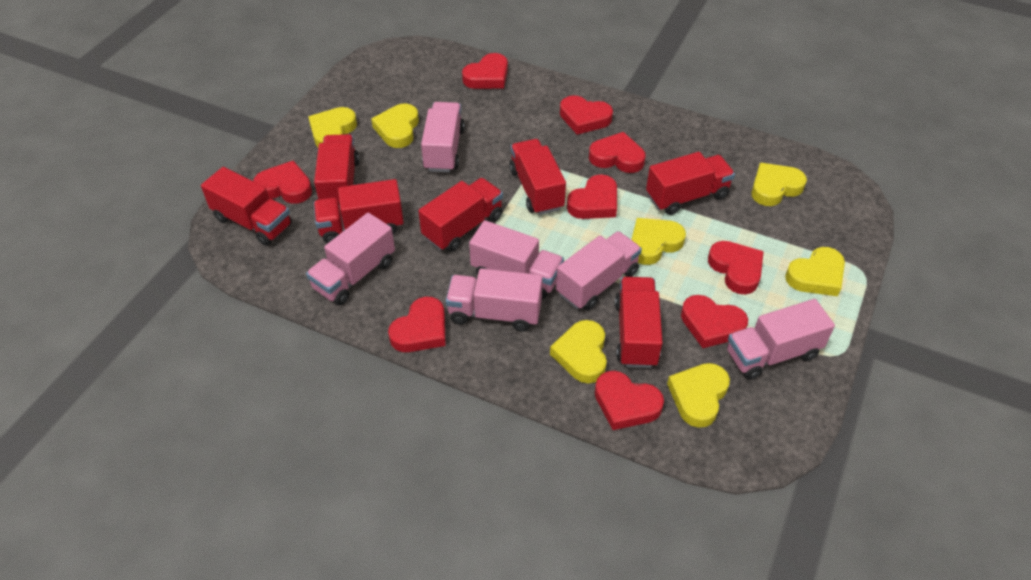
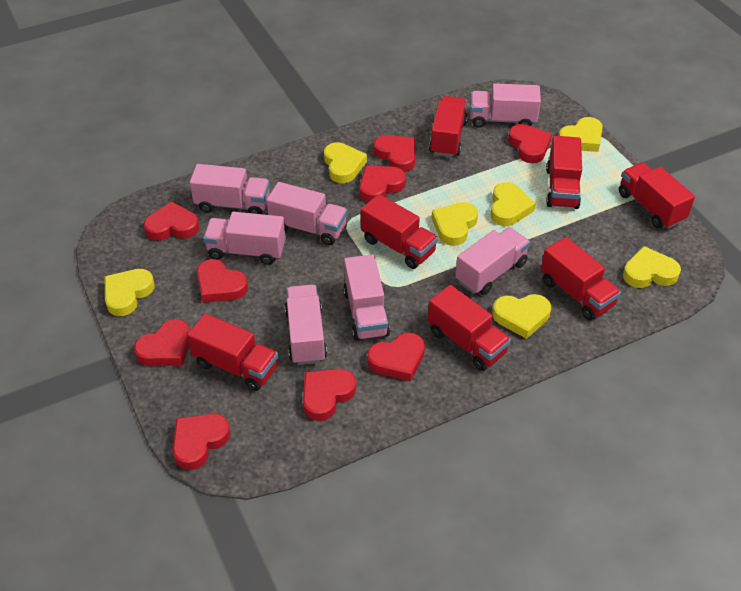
pink truck: 6 -> 7

